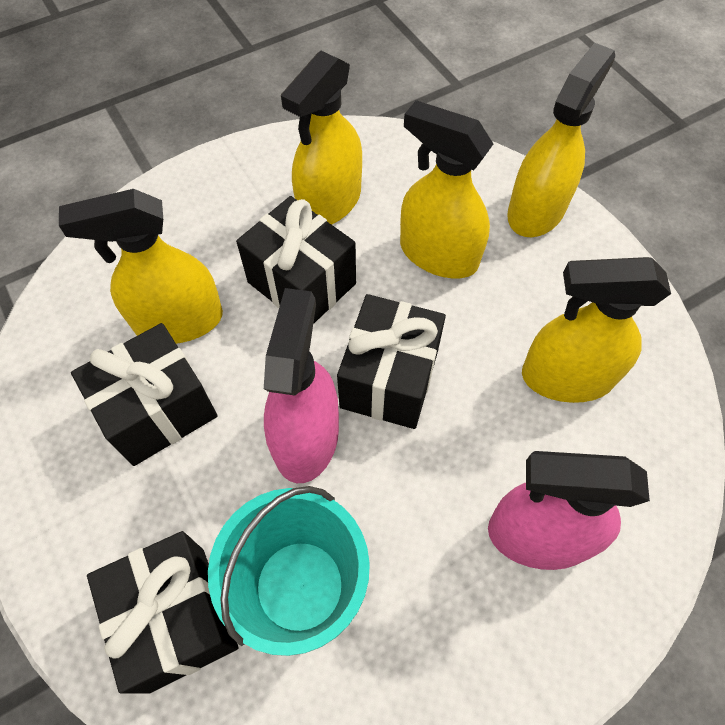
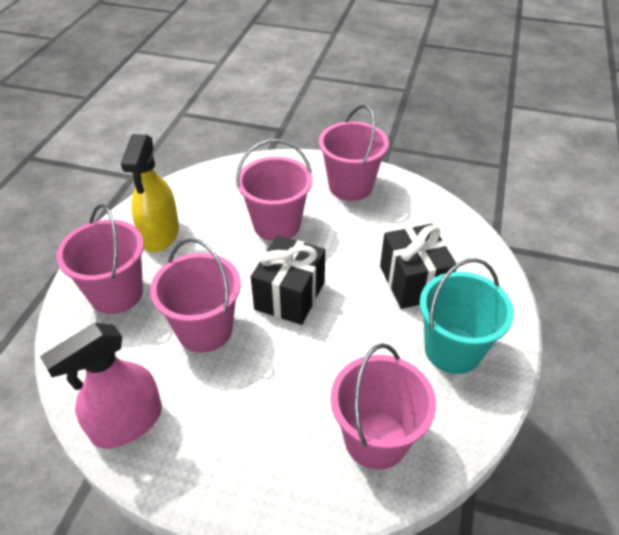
black gift: 4 -> 2
pink bucket: 0 -> 5
pink spray bottle: 2 -> 1
yellow spray bottle: 5 -> 1

